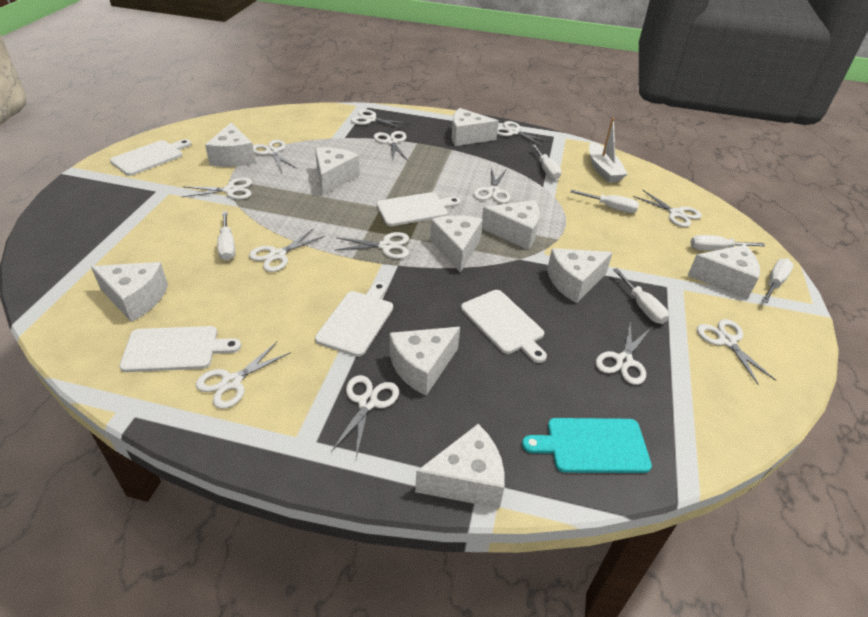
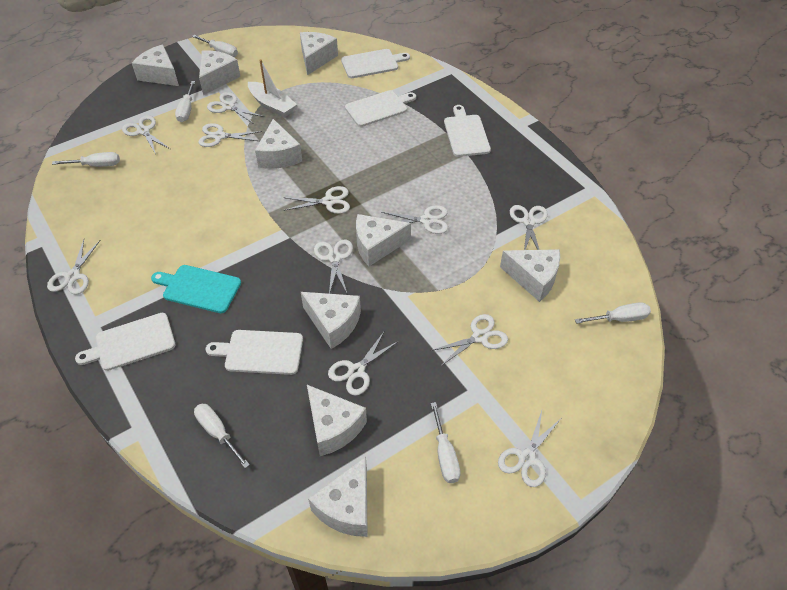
white cheese: 10 -> 9
white scissors: 13 -> 11

